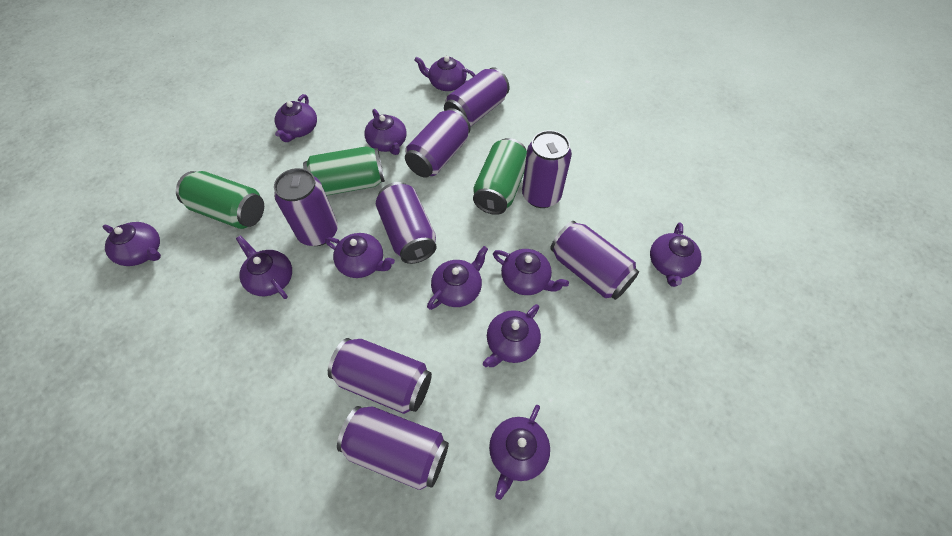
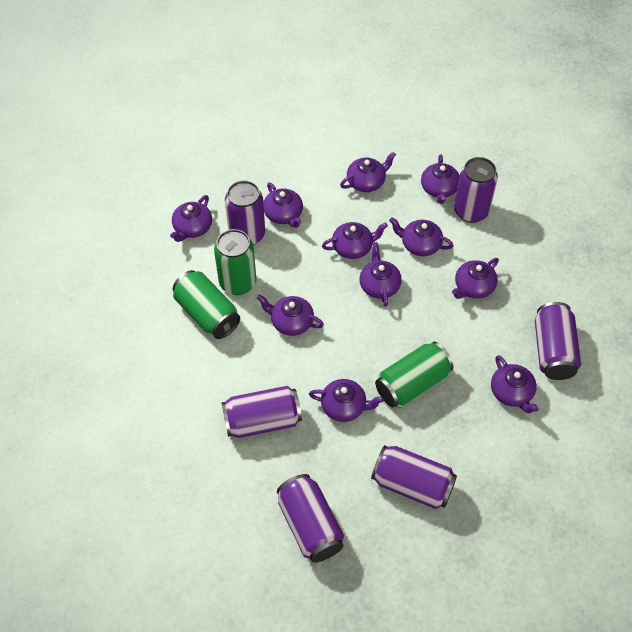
purple can: 8 -> 6

